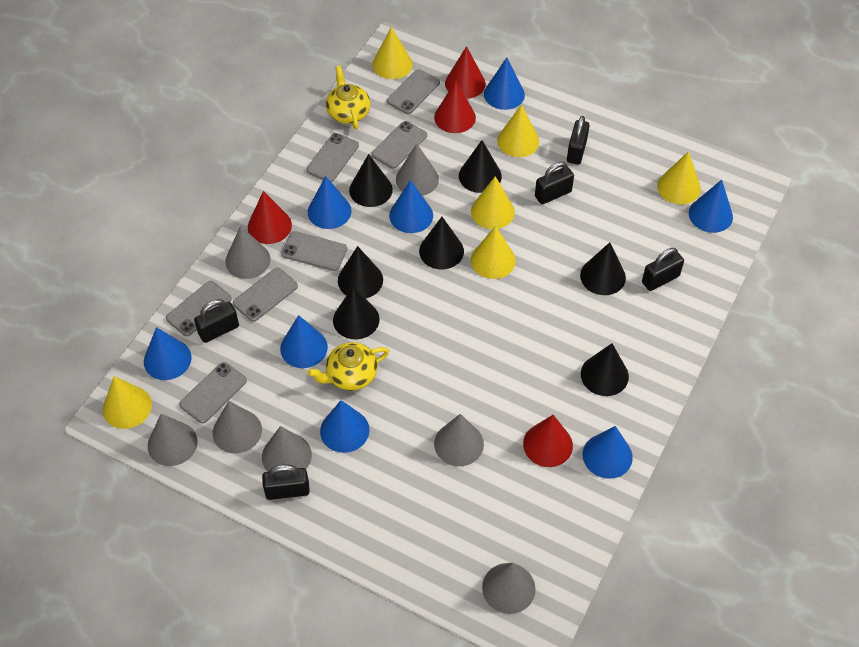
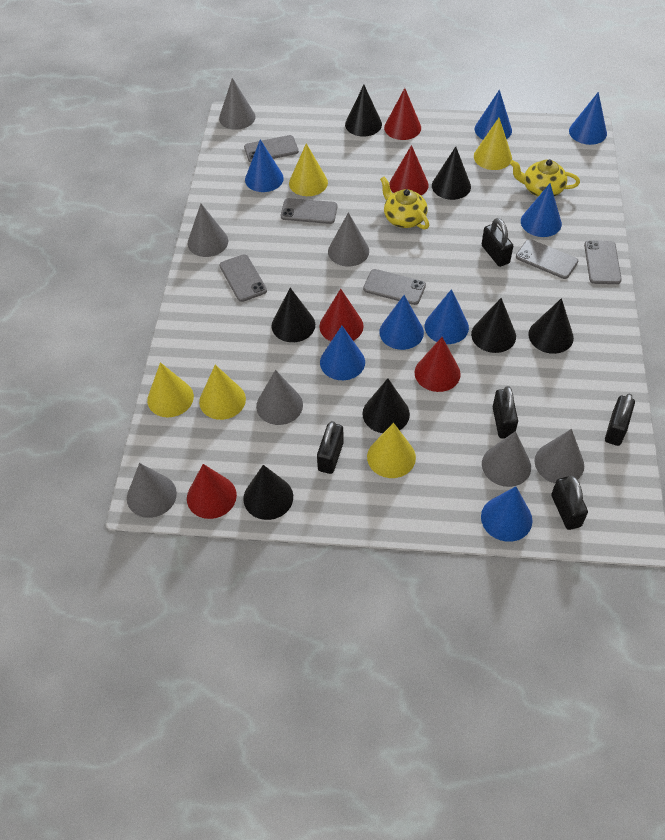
grey phone: 7 -> 6
red cone: 4 -> 5
yellow cone: 6 -> 5

